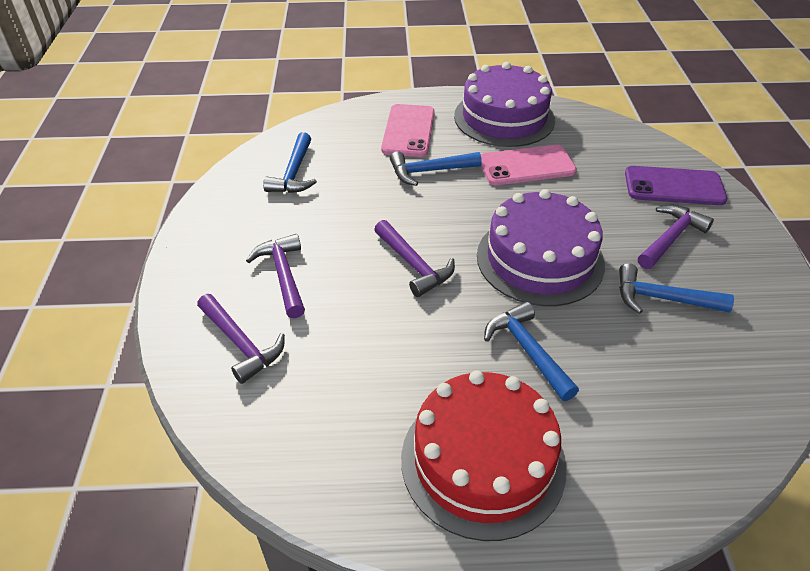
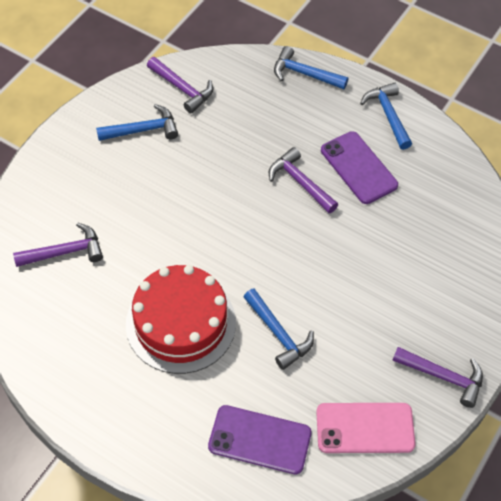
pink phone: 2 -> 1
purple cake: 2 -> 0
purple phone: 1 -> 2

